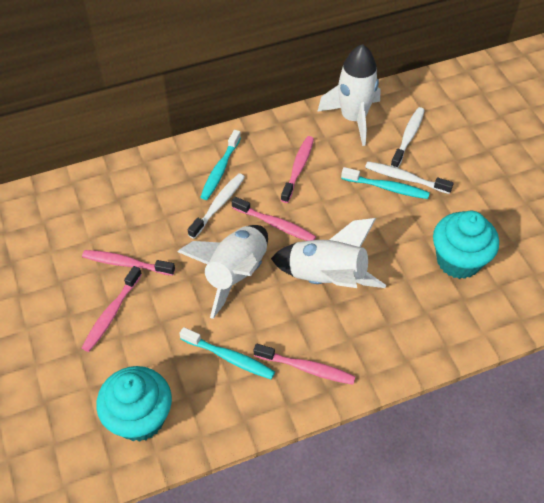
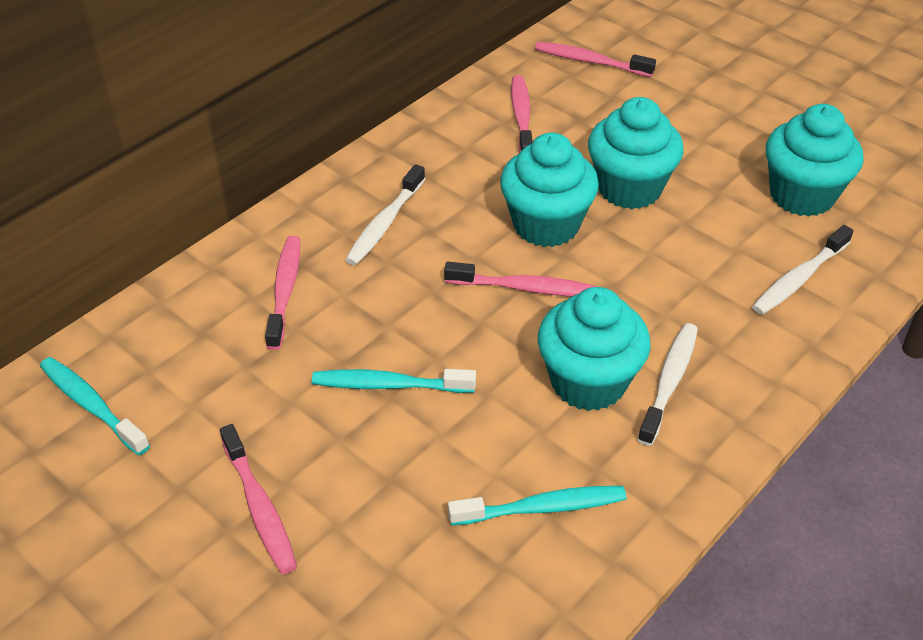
turquoise cupcake: 2 -> 4
white rocket: 3 -> 0

